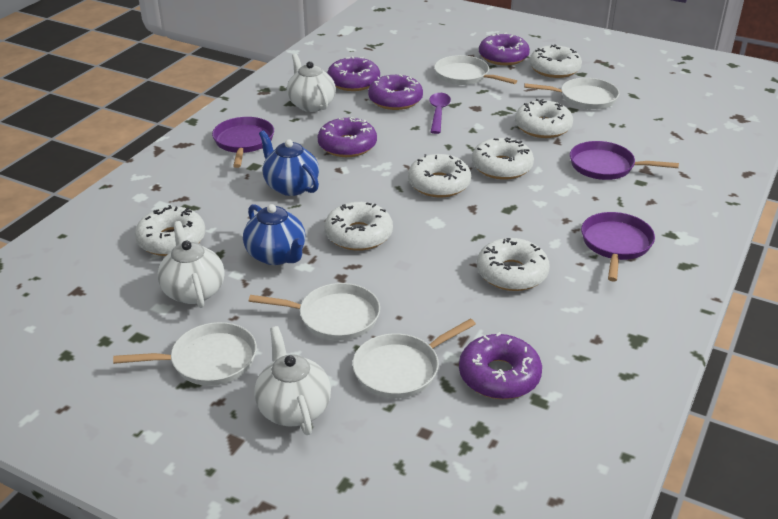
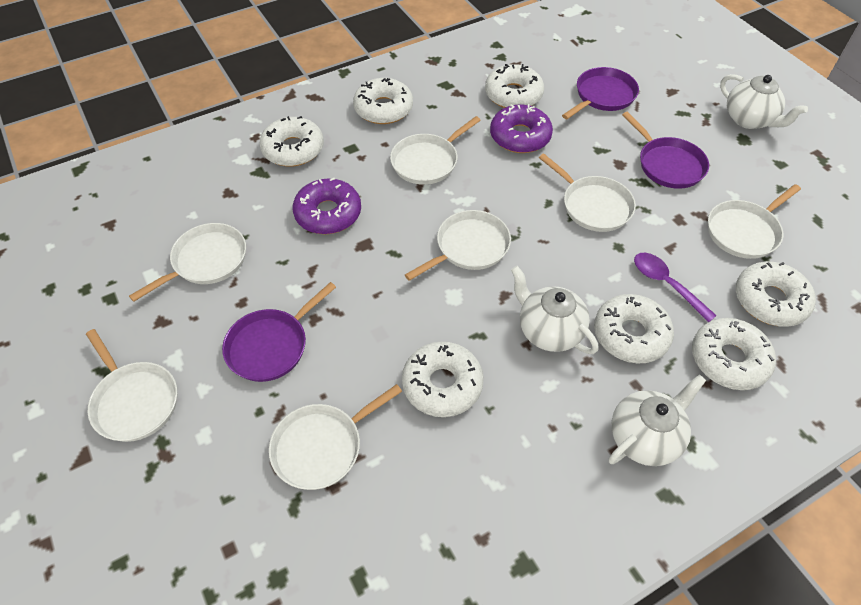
blue teapot: 2 -> 0
purple donut: 5 -> 2
white pan: 5 -> 7

